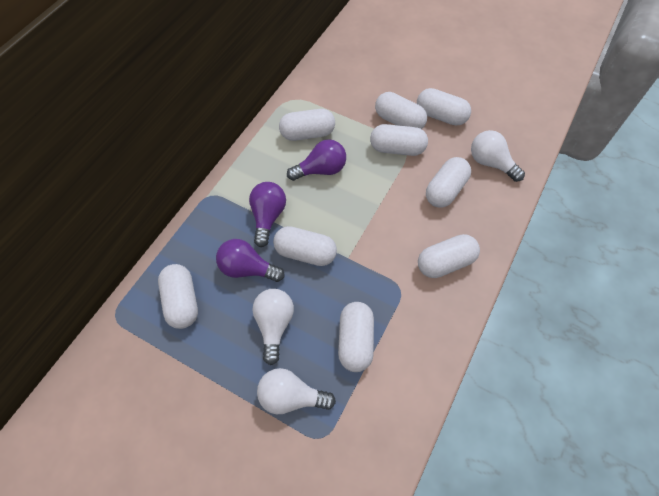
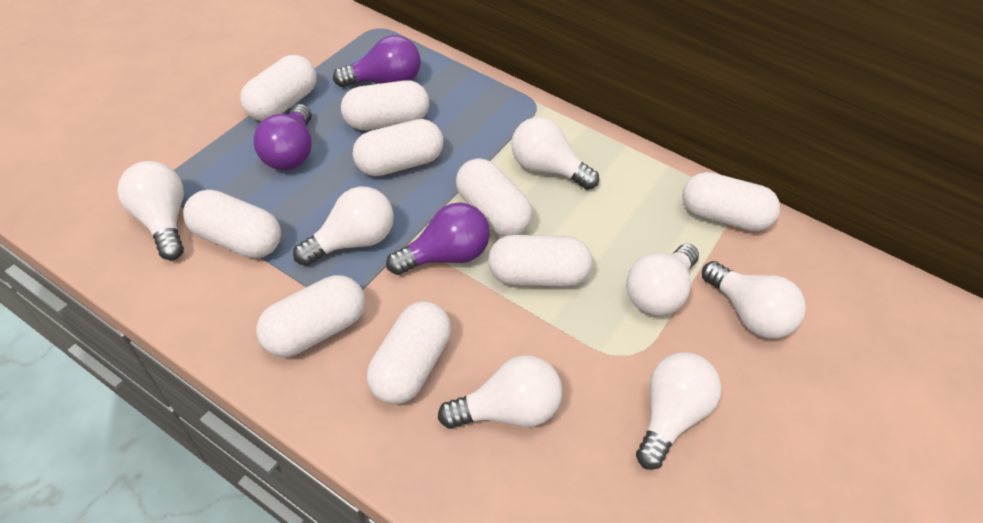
white light bulb: 3 -> 7

